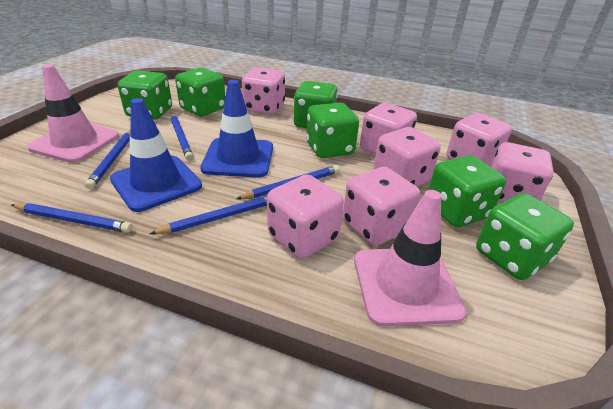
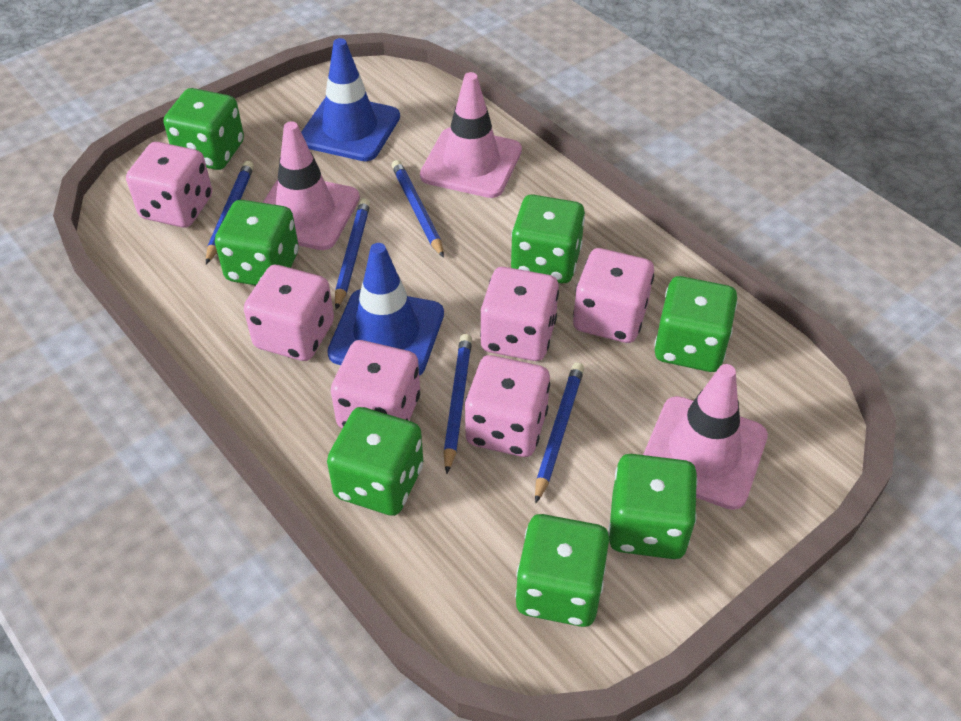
green dice: 6 -> 7
pink dice: 7 -> 6
pink traffic cone: 2 -> 3

